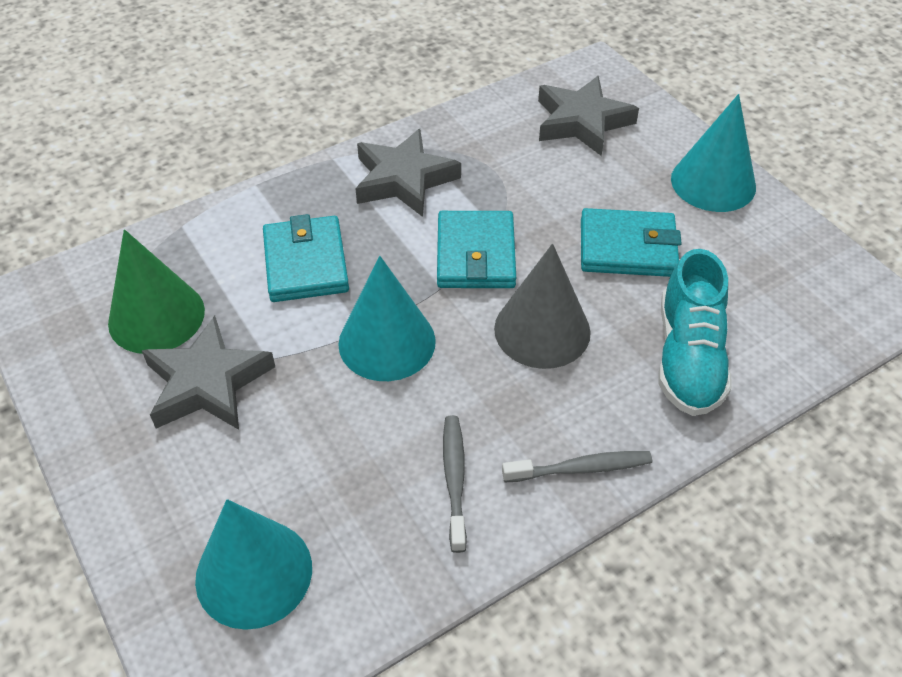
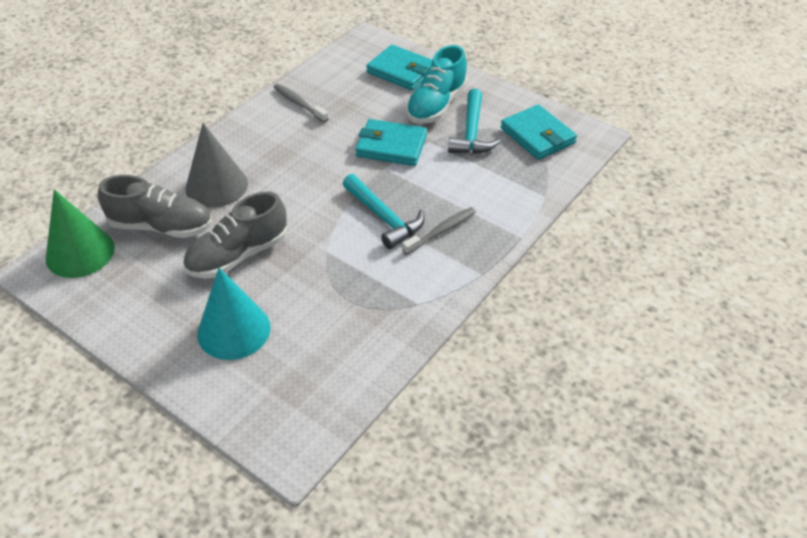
grey shoe: 0 -> 2
grey star: 3 -> 0
turquoise cone: 3 -> 1
turquoise hammer: 0 -> 2

